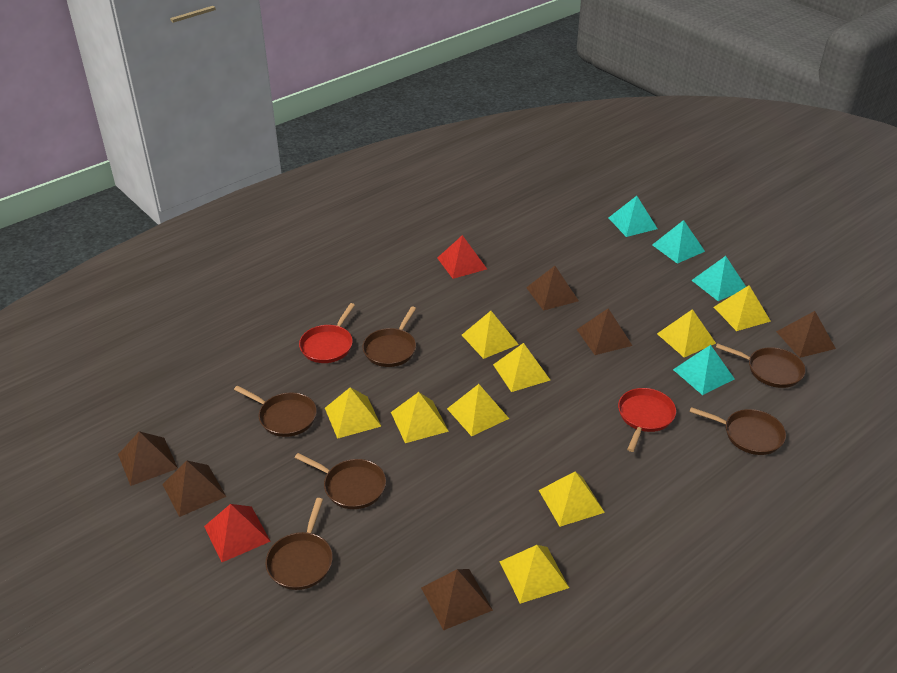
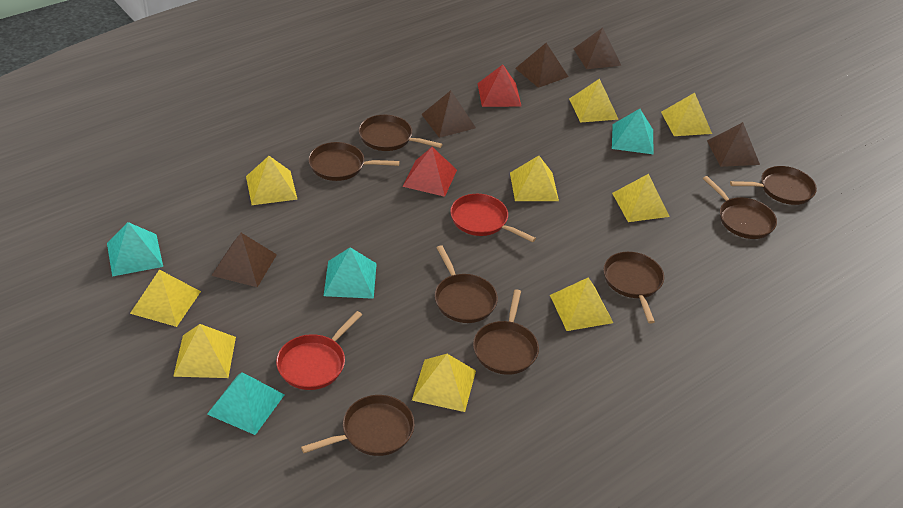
brown pan: 6 -> 8
brown pyramid: 6 -> 5

